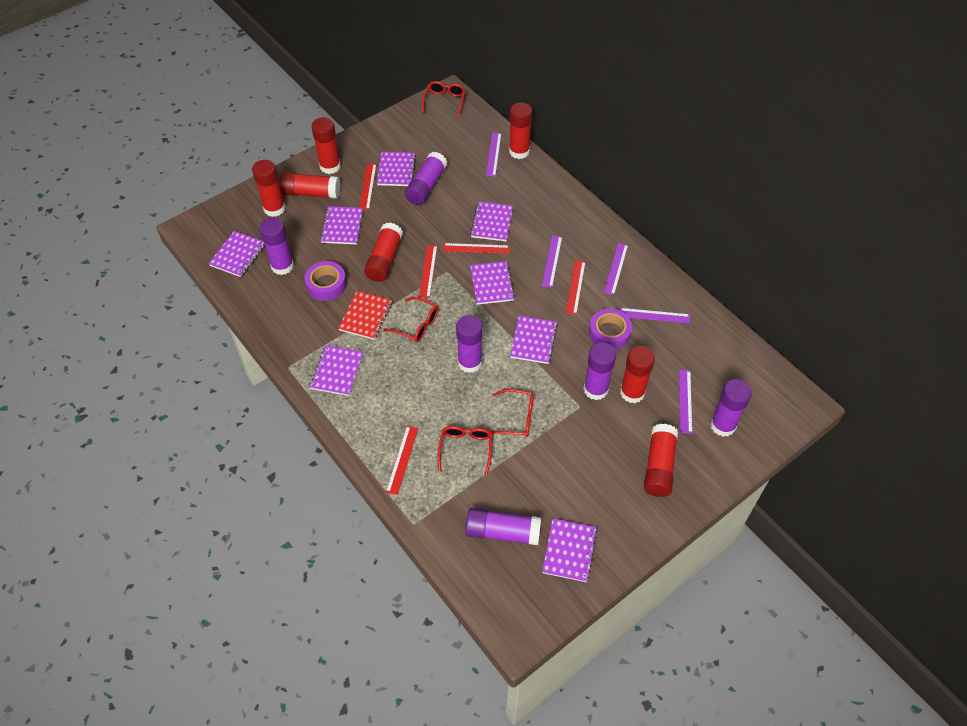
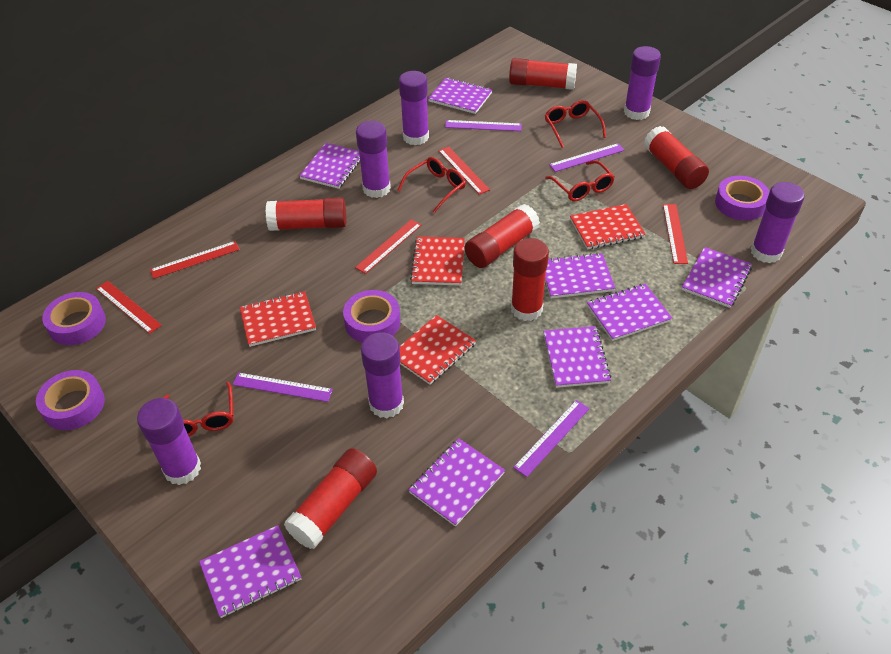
purple ruler: 5 -> 4
purple tape: 2 -> 4
red glue stick: 7 -> 6
red notebook: 1 -> 4

